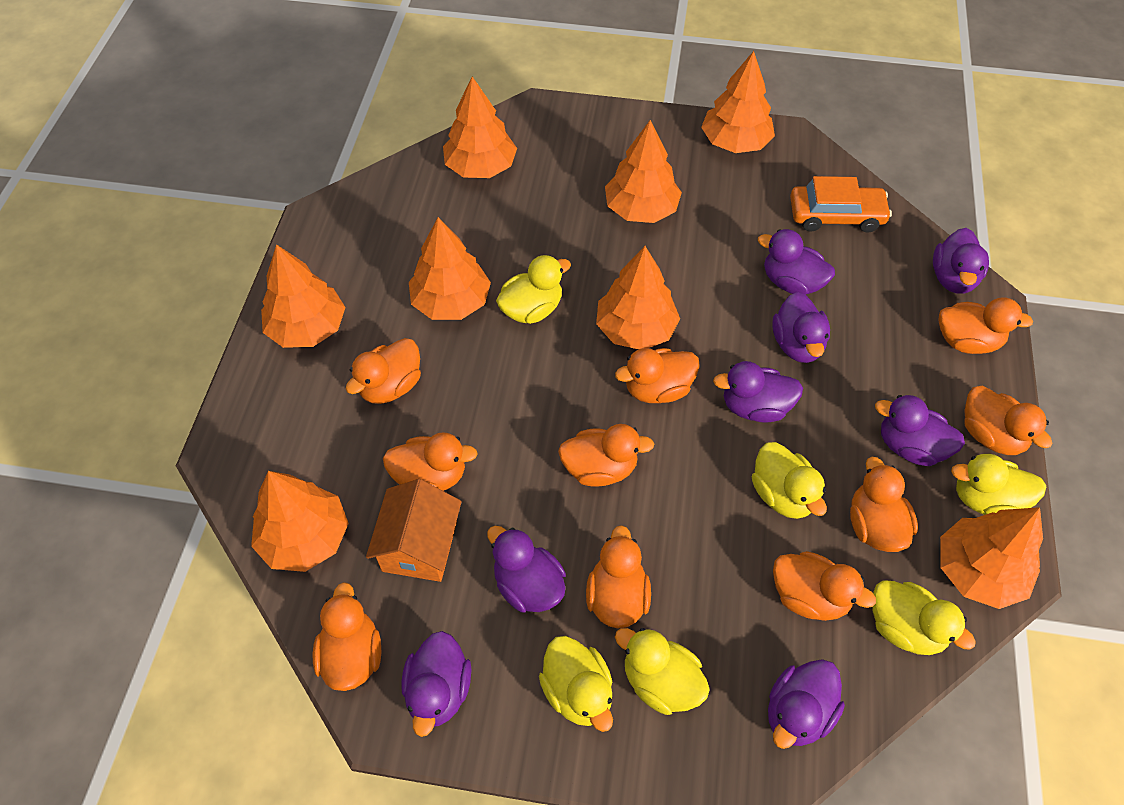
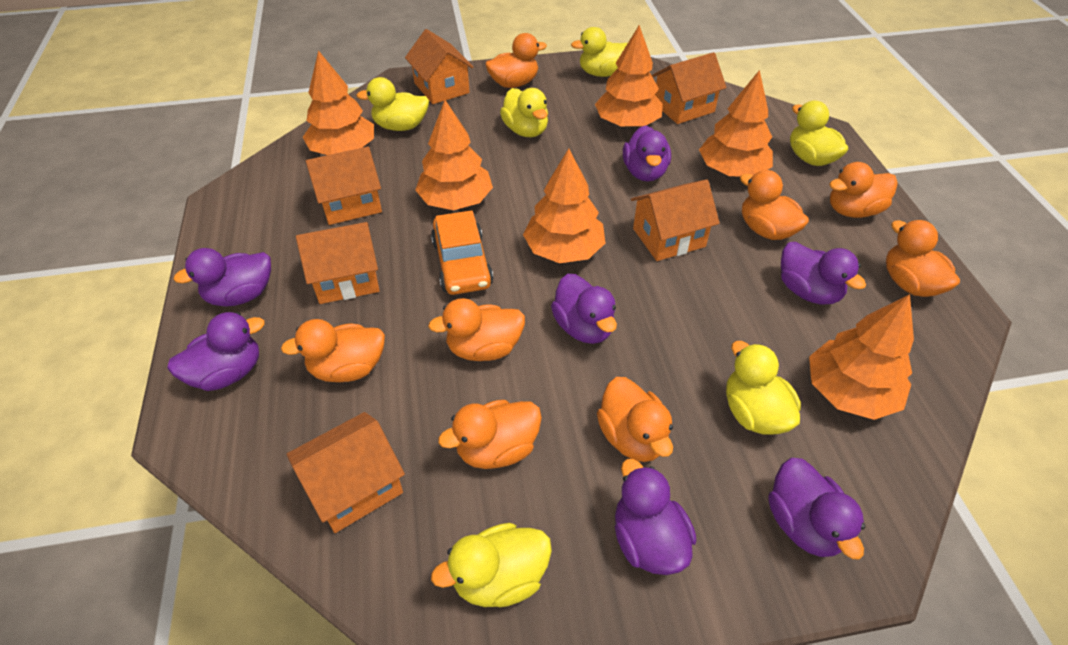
orange duck: 10 -> 8
orange house: 1 -> 6
orange tree: 8 -> 6
purple duck: 8 -> 7

